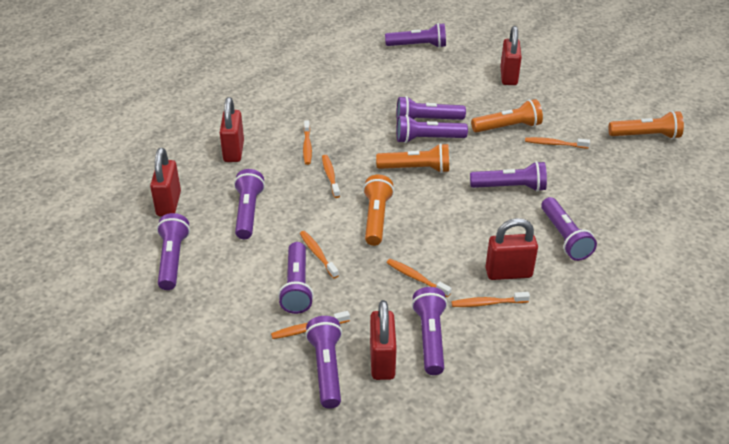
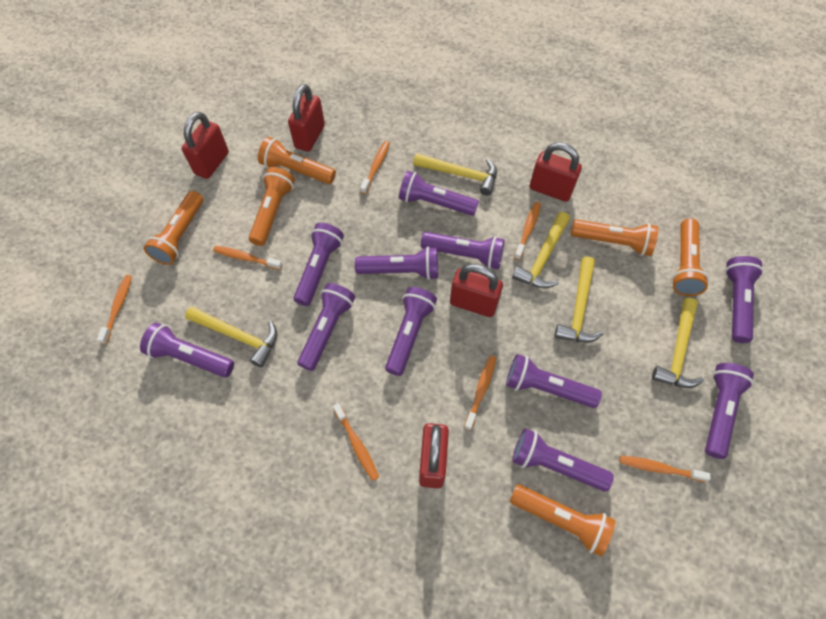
orange flashlight: 4 -> 6
purple flashlight: 10 -> 11
yellow hammer: 0 -> 5

